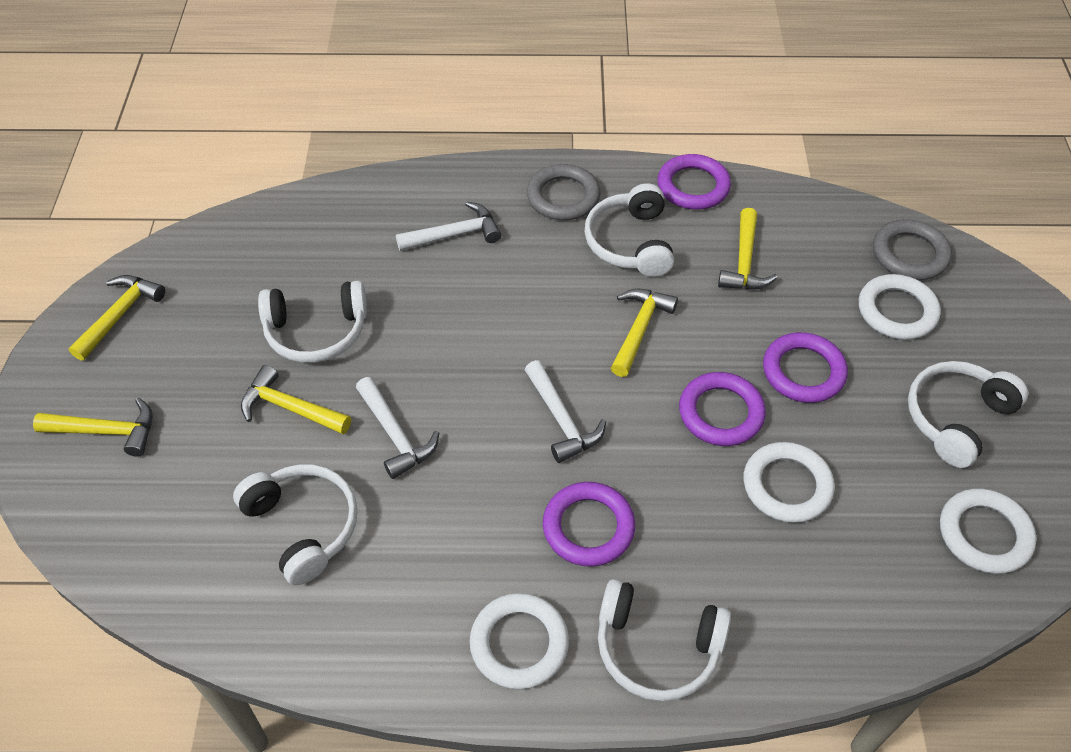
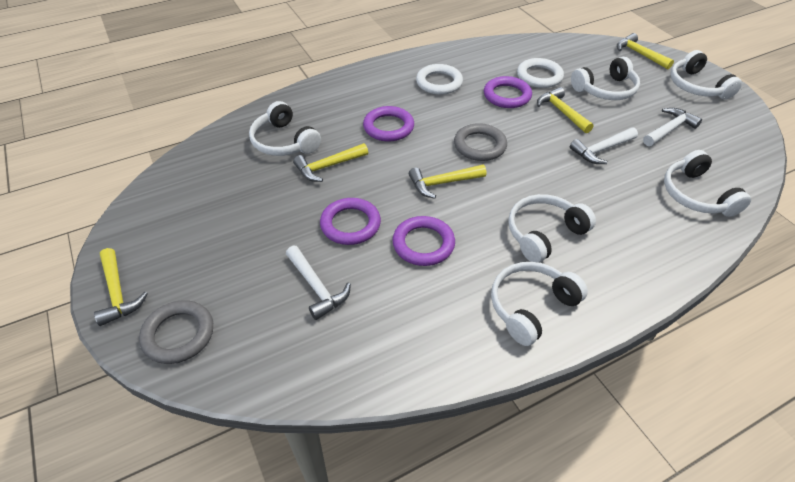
white headphones: 5 -> 6
white ring: 4 -> 2

